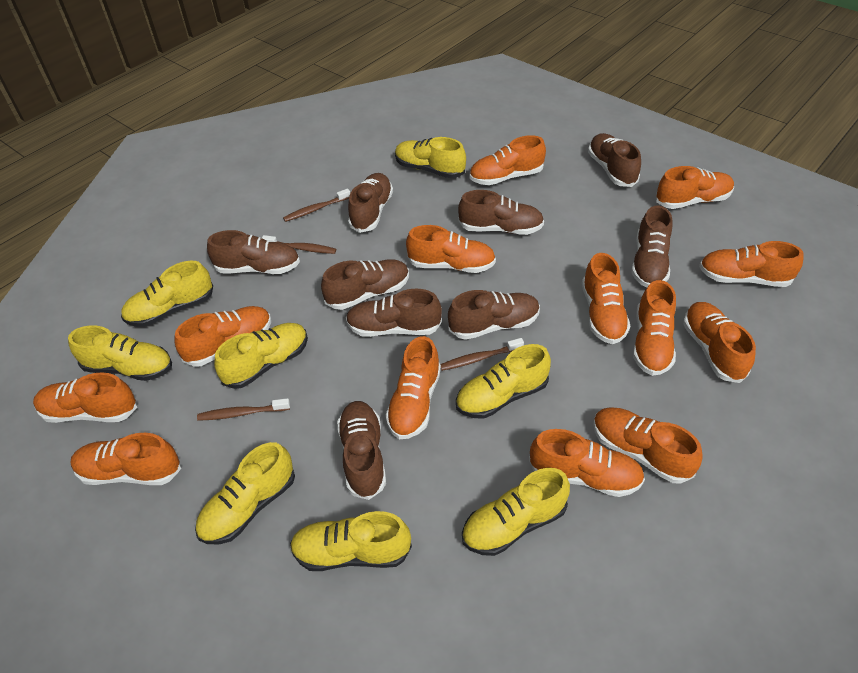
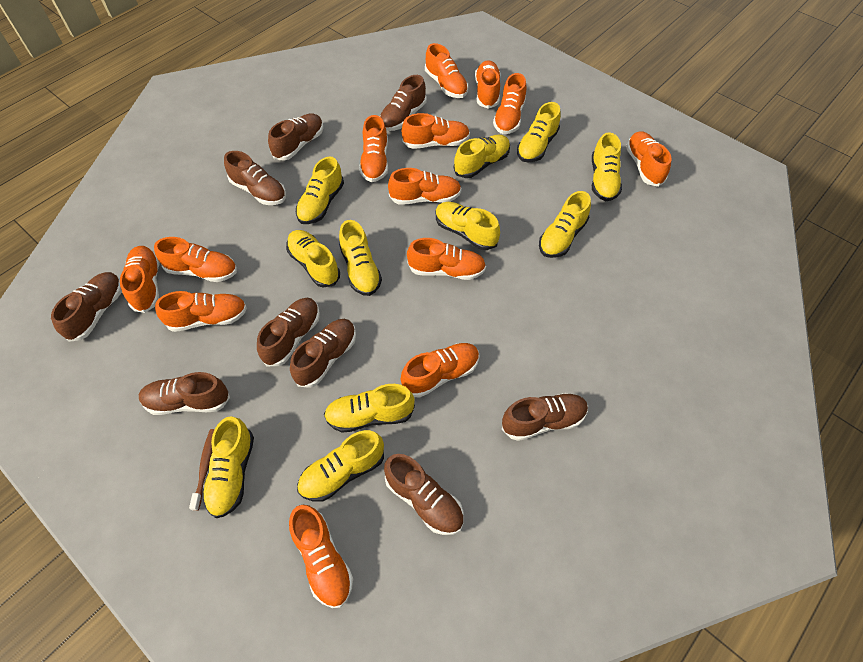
brown toothbrush: 4 -> 1
yellow shoe: 8 -> 11

